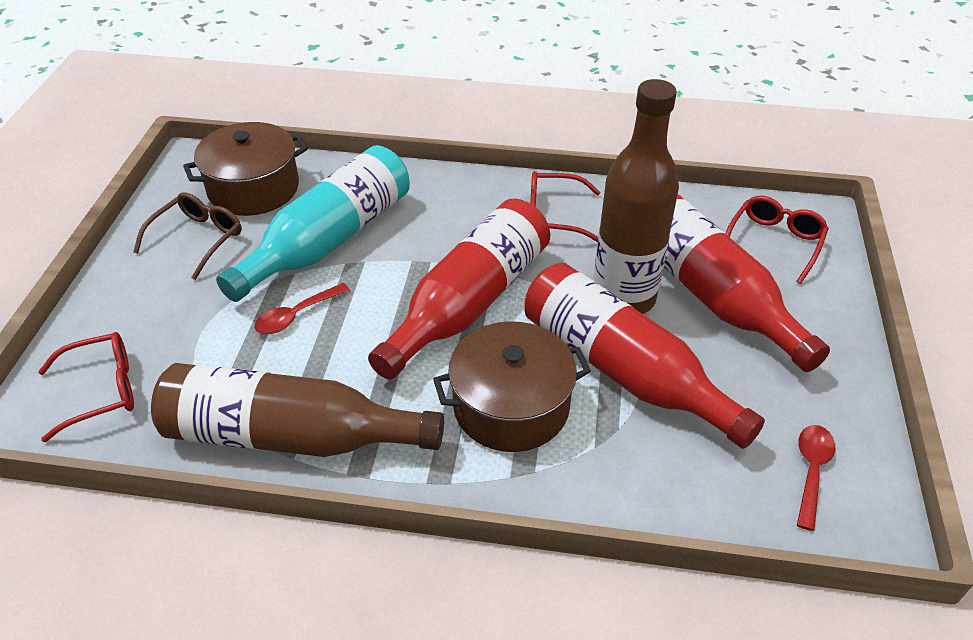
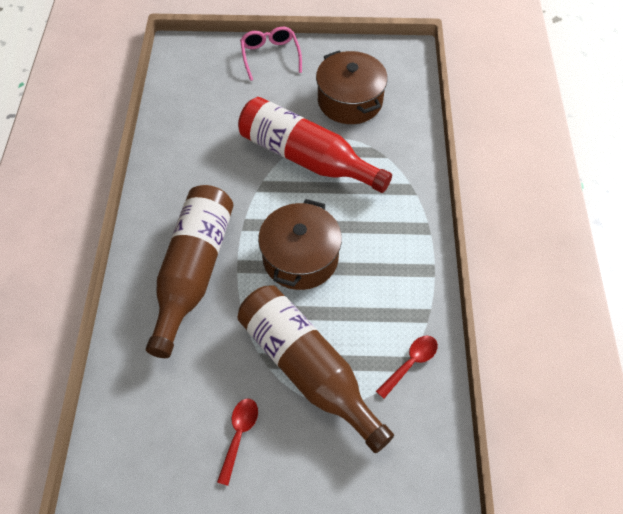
brown glasses: 1 -> 0
pink glasses: 0 -> 1
red bottle: 3 -> 1
red glasses: 3 -> 0
turquoise bottle: 1 -> 0

